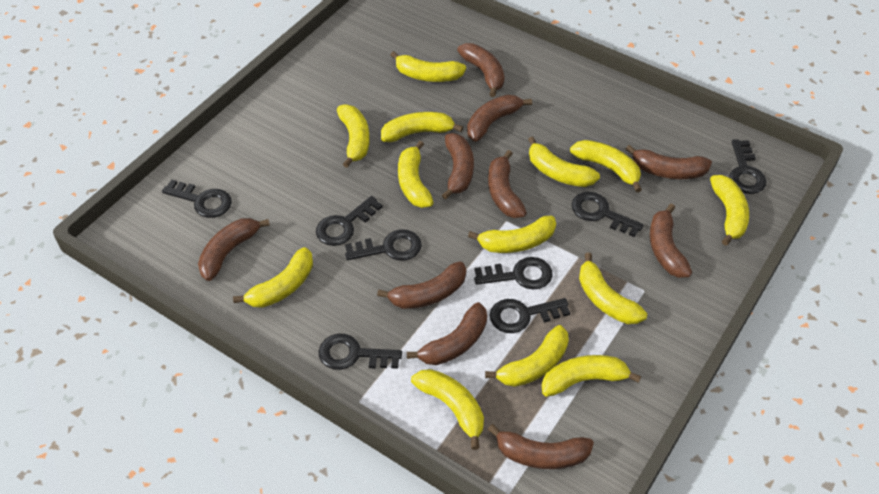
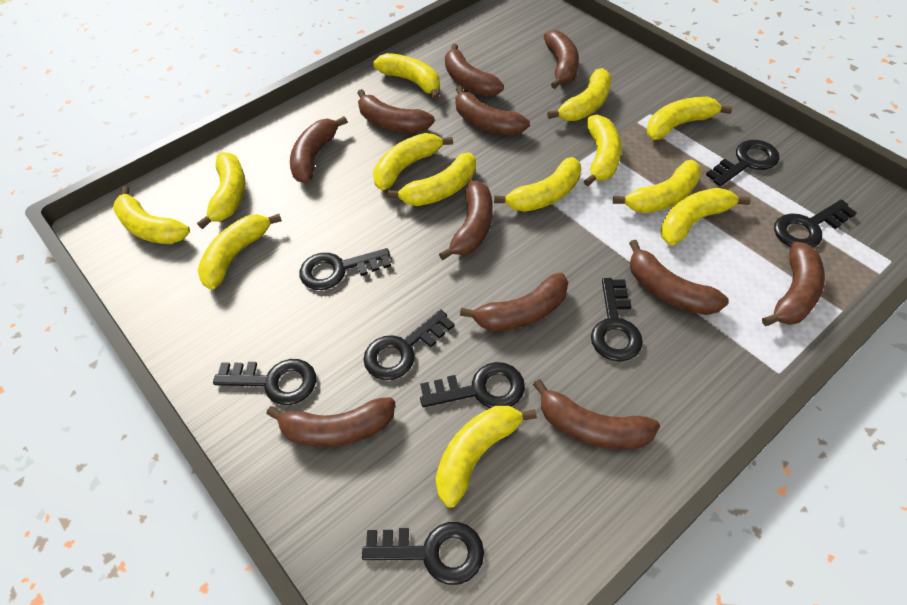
brown banana: 10 -> 11

